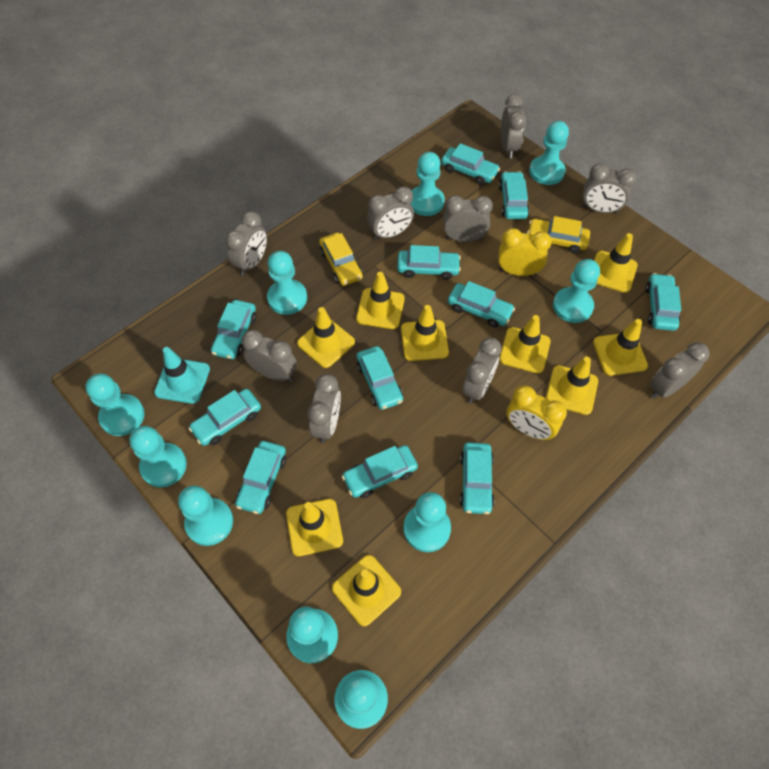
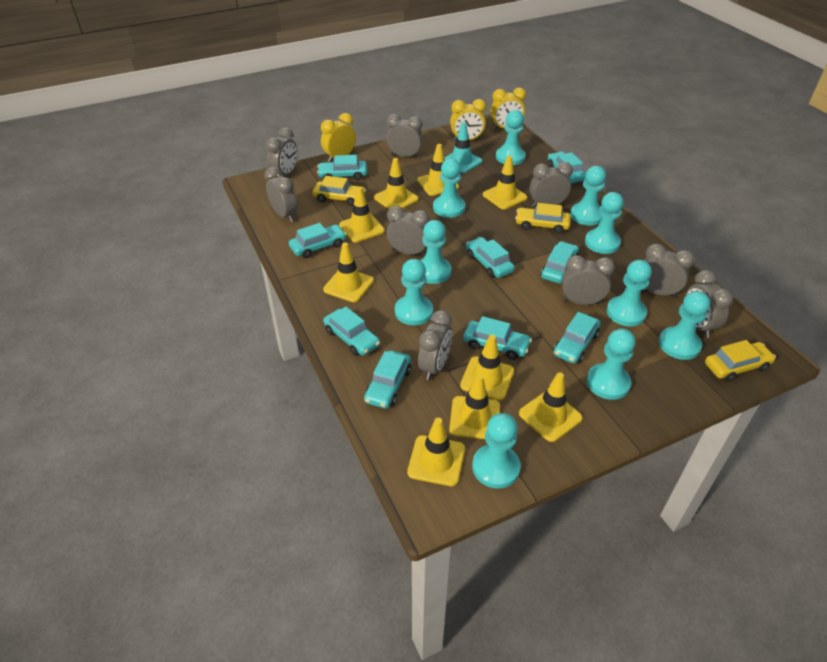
turquoise car: 11 -> 9
yellow car: 2 -> 3
yellow clock: 2 -> 3

